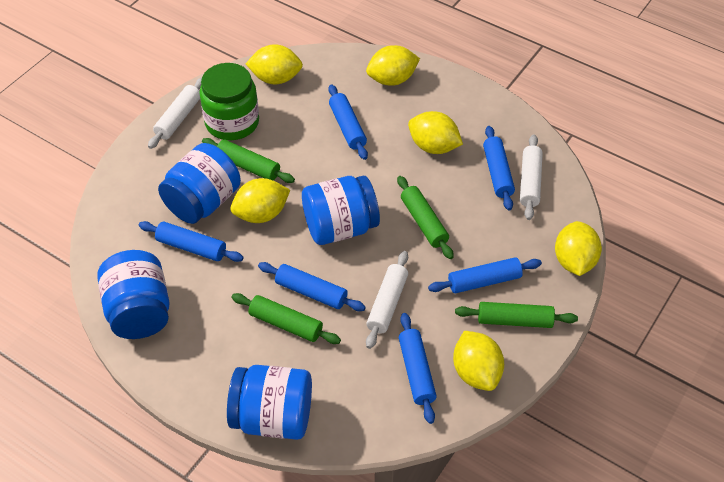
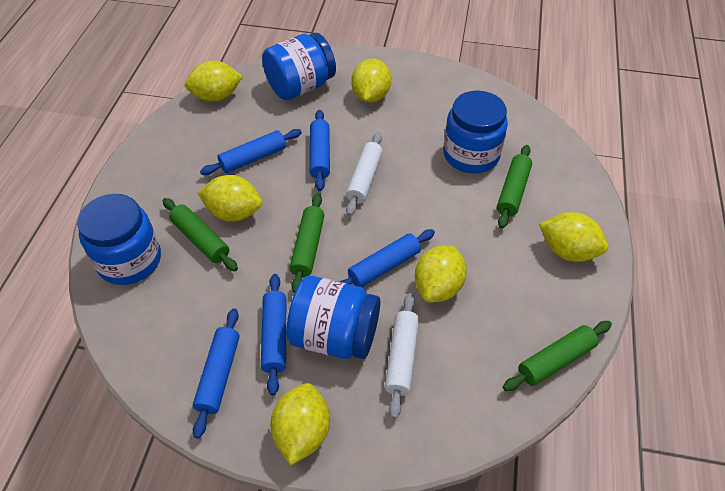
blue rolling pin: 6 -> 5
green jar: 1 -> 0
white rolling pin: 3 -> 2

